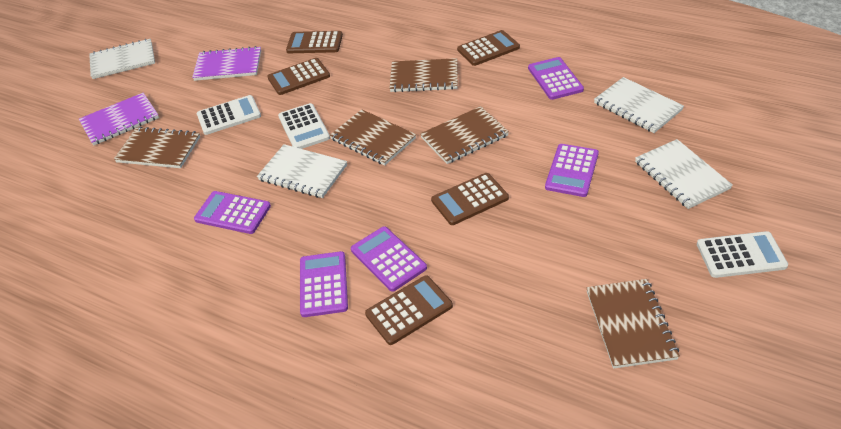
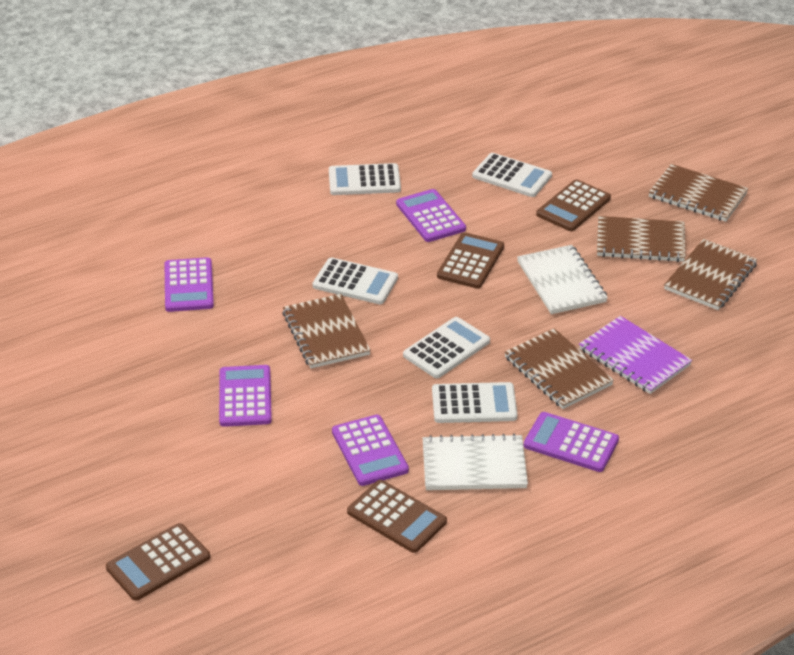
brown calculator: 5 -> 4
purple notebook: 2 -> 1
white calculator: 3 -> 5
white notebook: 4 -> 2

